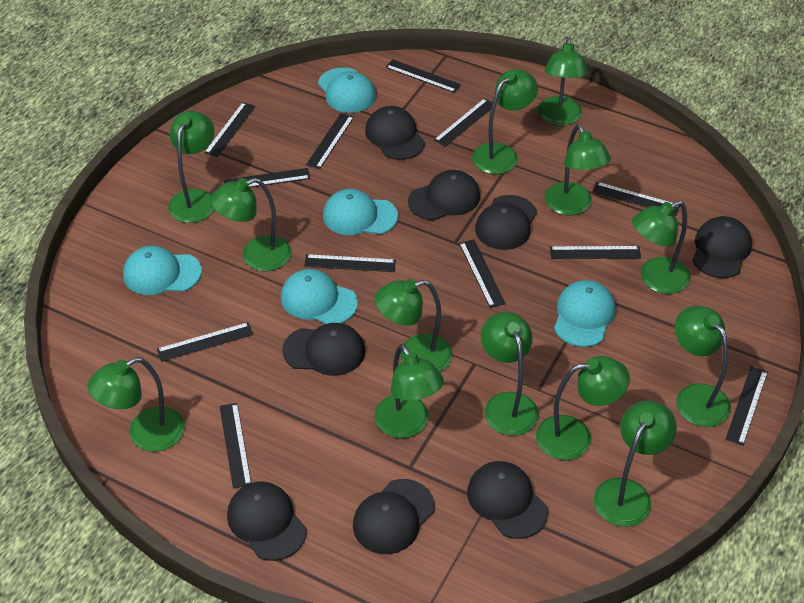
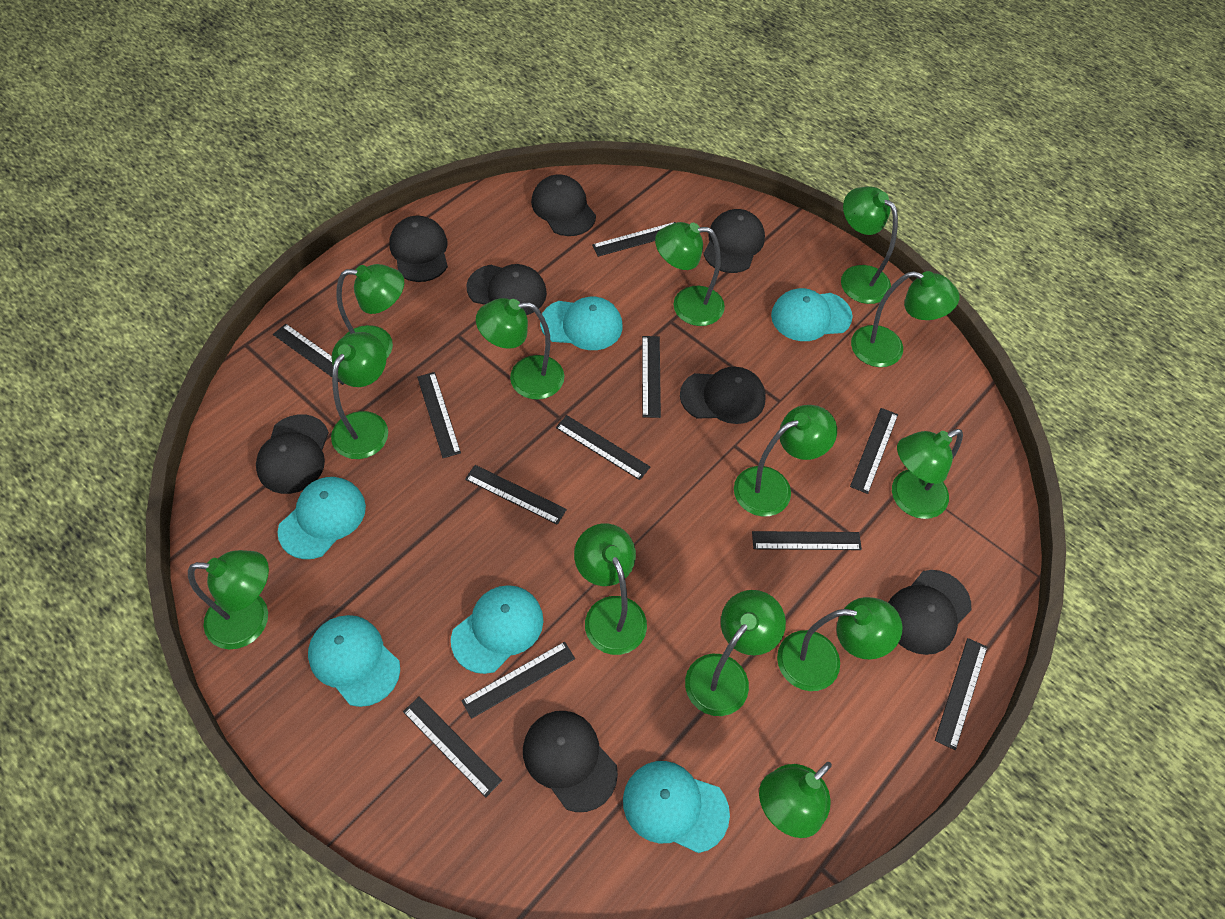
black ruler: 12 -> 11
turquoise cap: 5 -> 6

